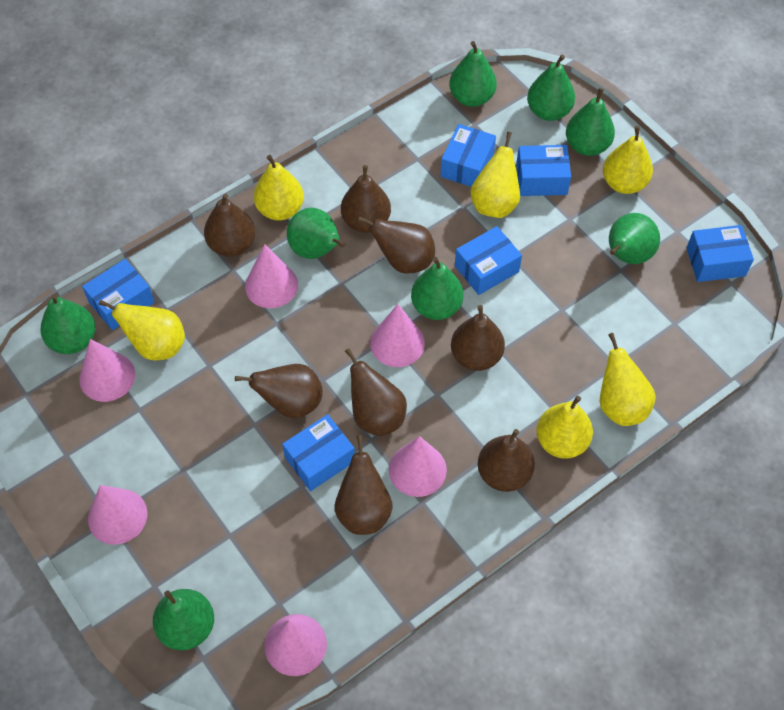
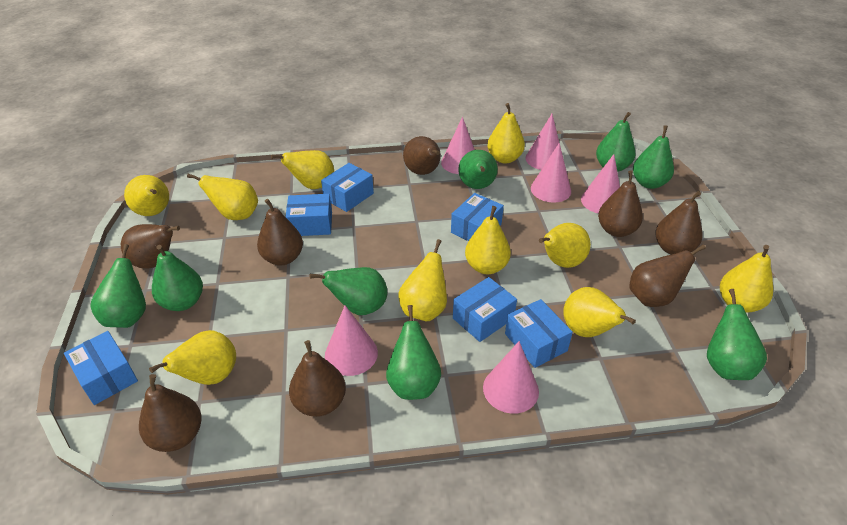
yellow pear: 6 -> 10

